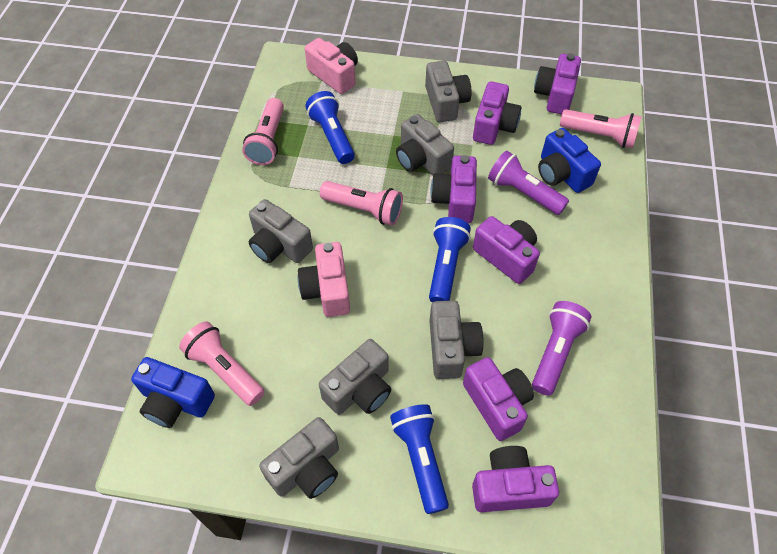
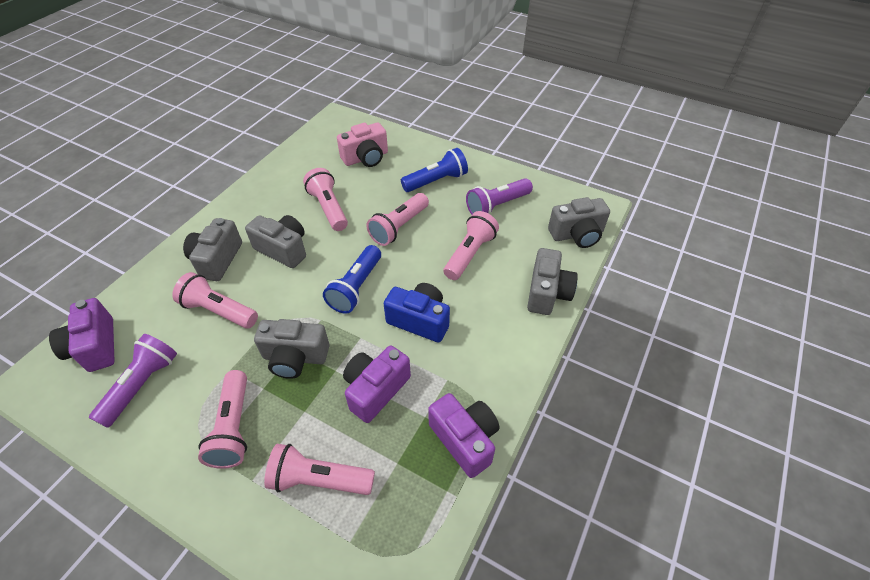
blue camera: 2 -> 1
blue flashlight: 3 -> 2
grey camera: 6 -> 5
pink camera: 2 -> 1
pink flashlight: 4 -> 6
purple camera: 6 -> 3

